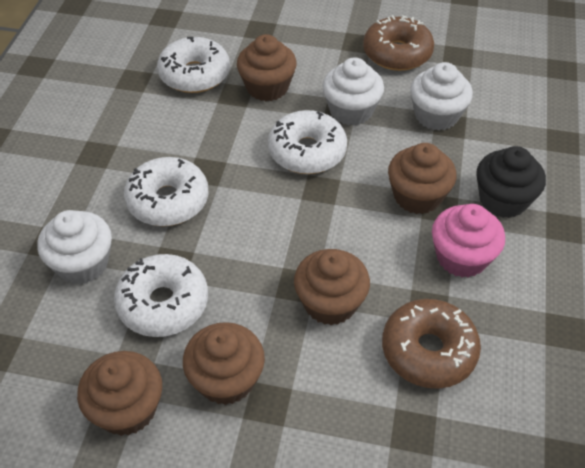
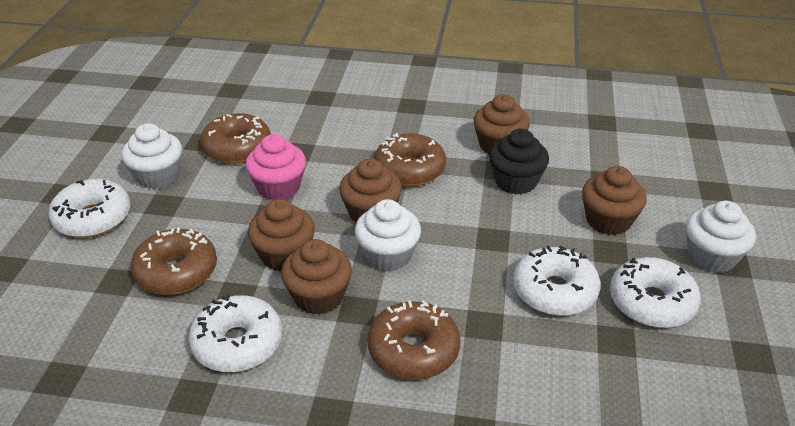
brown donut: 2 -> 4

